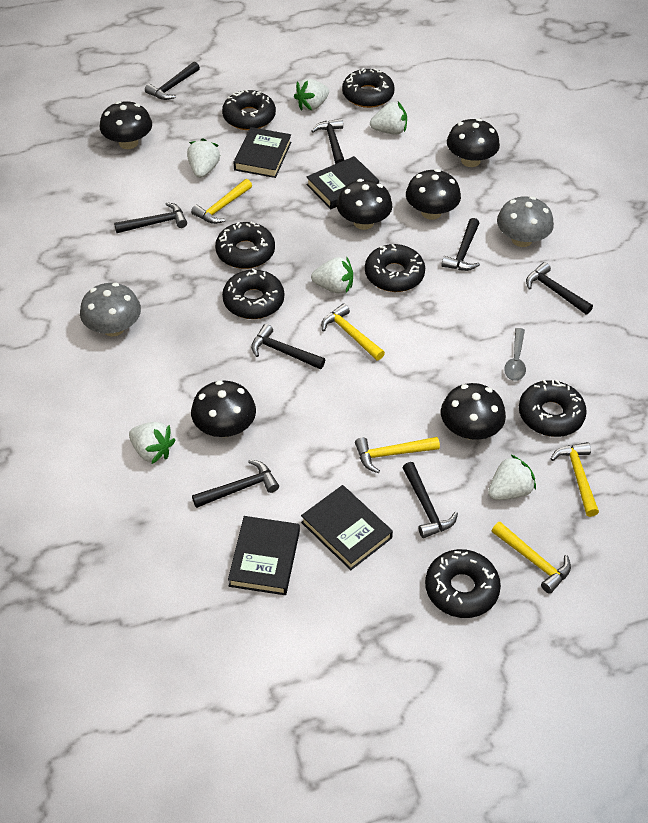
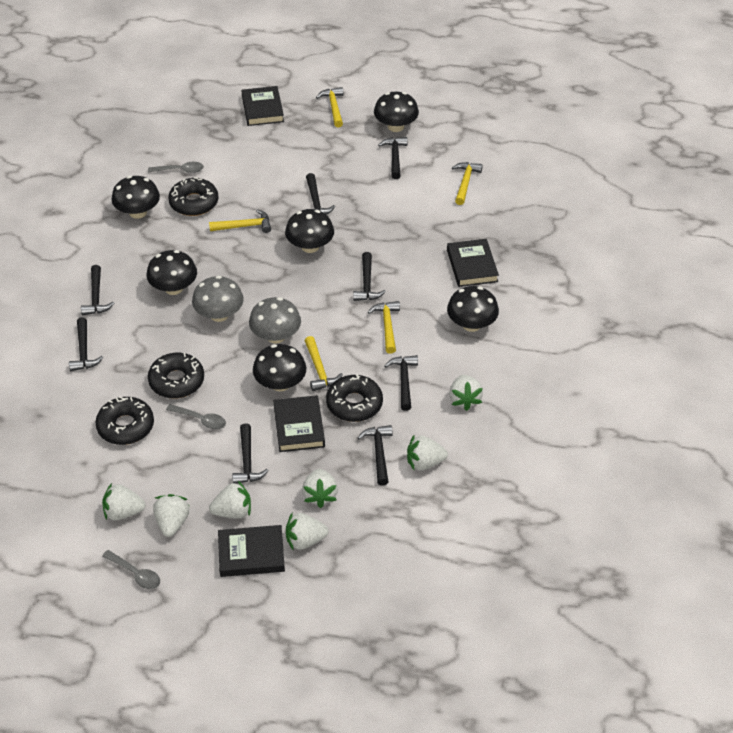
black donut: 7 -> 4
grey spoon: 1 -> 3
white strawberry: 6 -> 7

